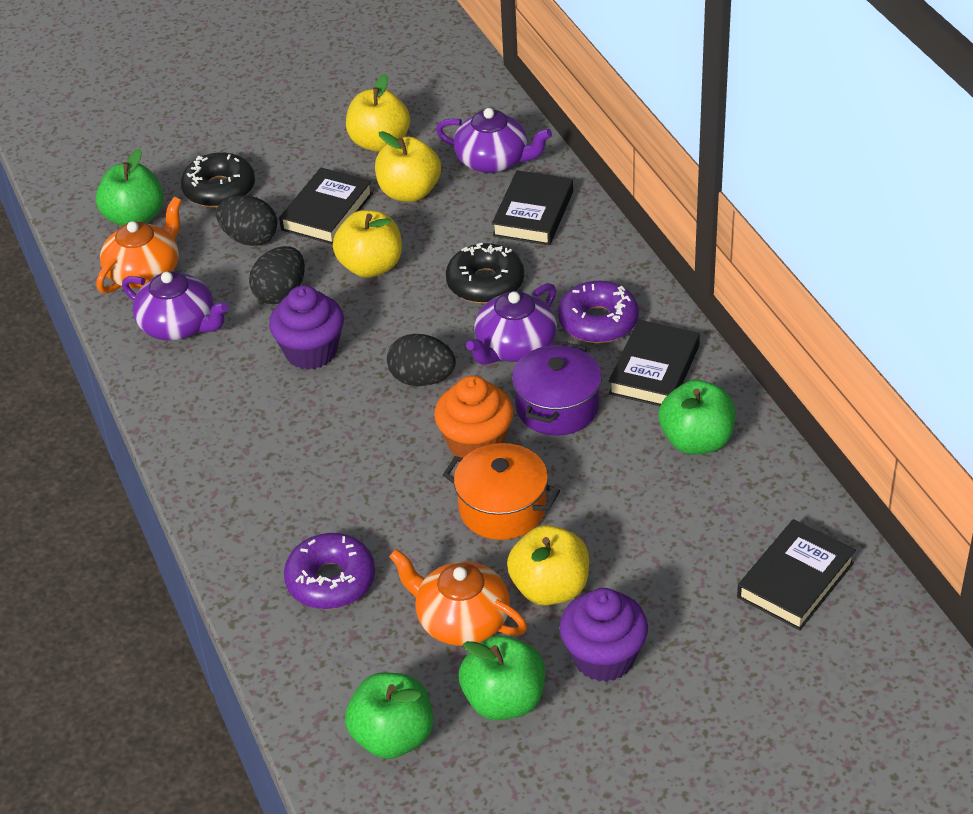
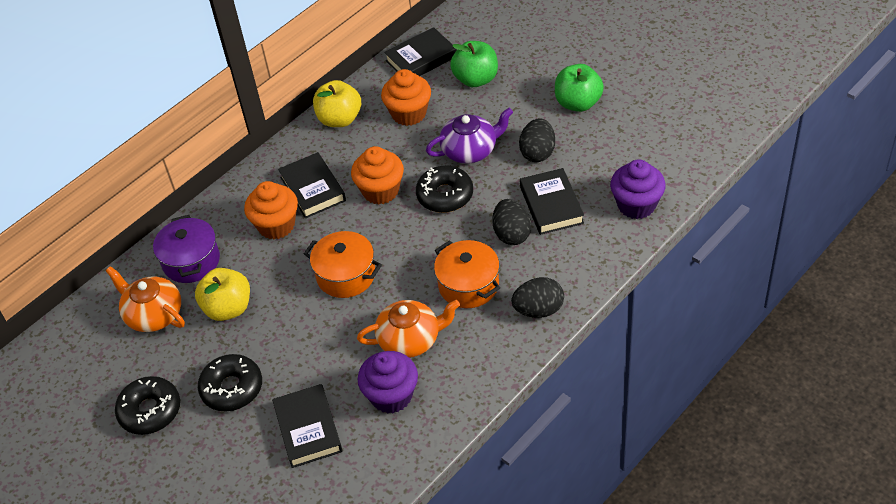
black donut: 2 -> 3
green apple: 4 -> 2
orange cupcake: 1 -> 3
orange pot: 1 -> 2
purple donut: 2 -> 0
purple teapot: 3 -> 1
yellow apple: 4 -> 2

